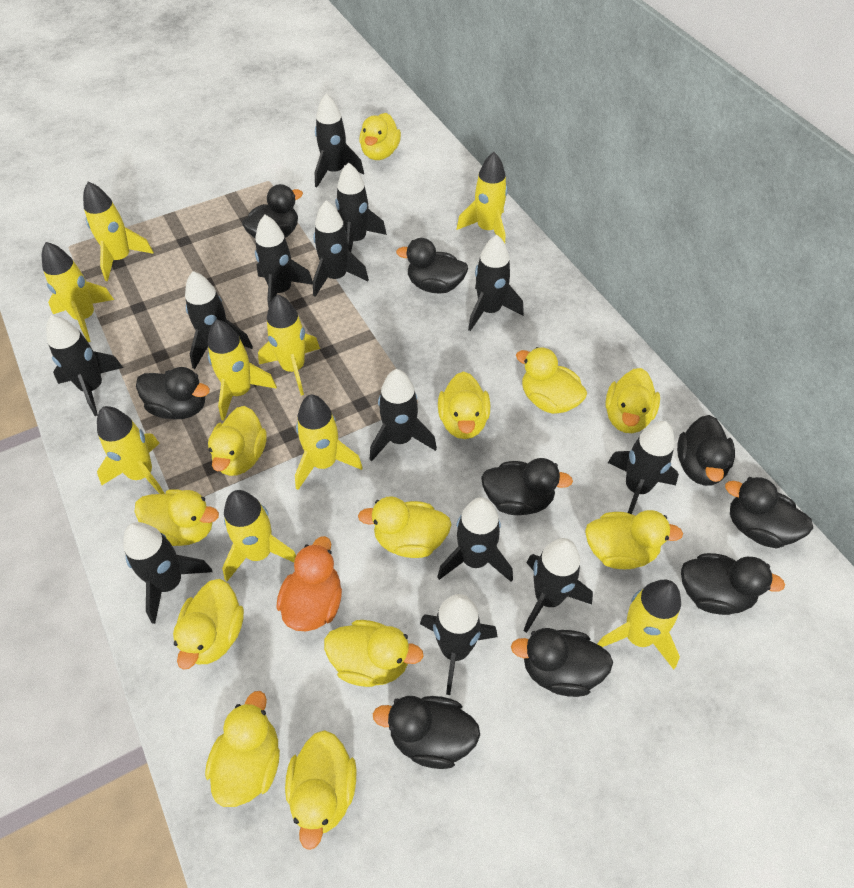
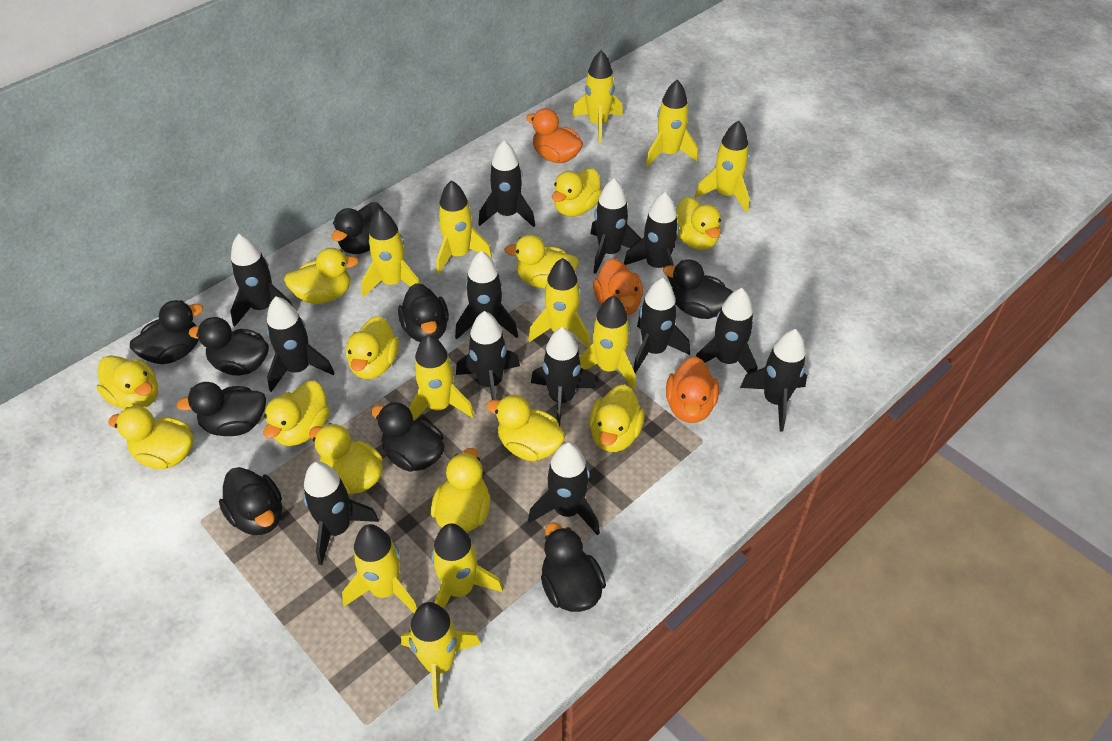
orange duck: 1 -> 3
yellow rocket: 9 -> 11

